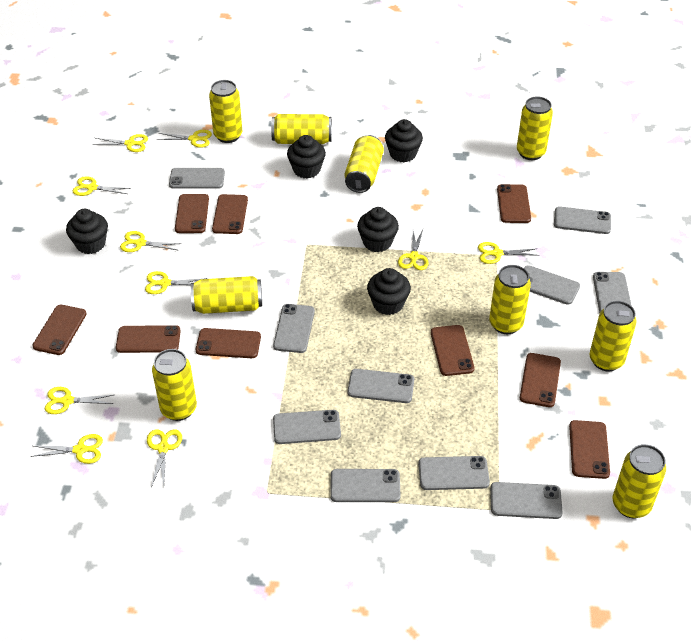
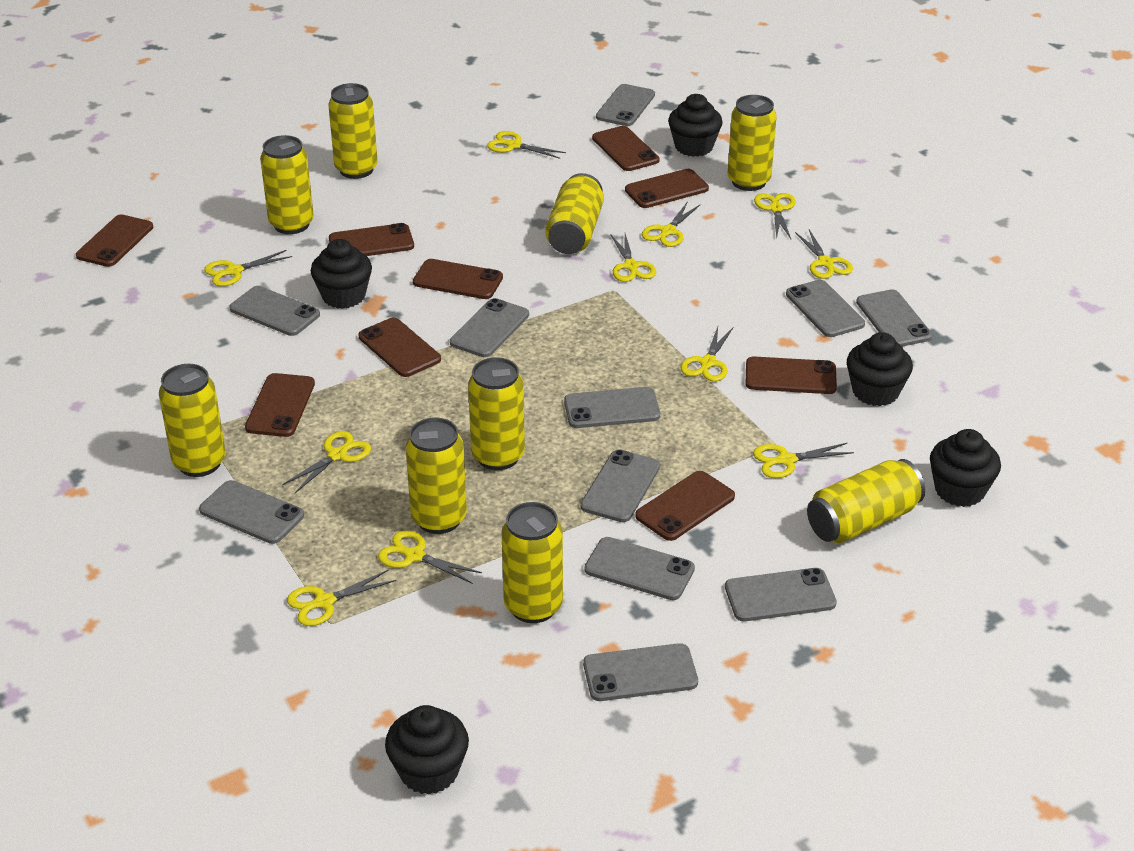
grey phone: 10 -> 11
yellow scissors: 10 -> 11

